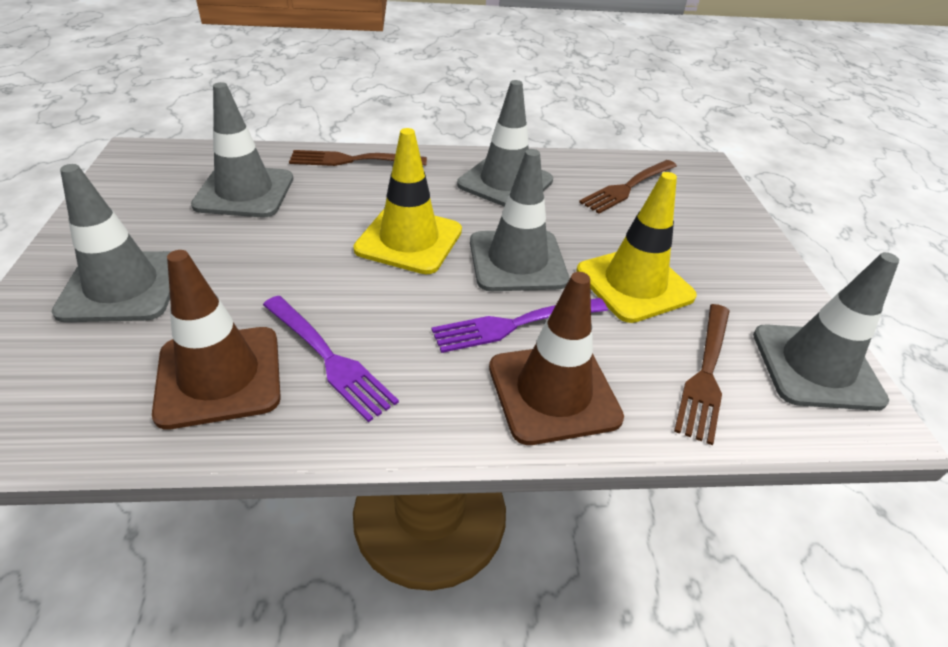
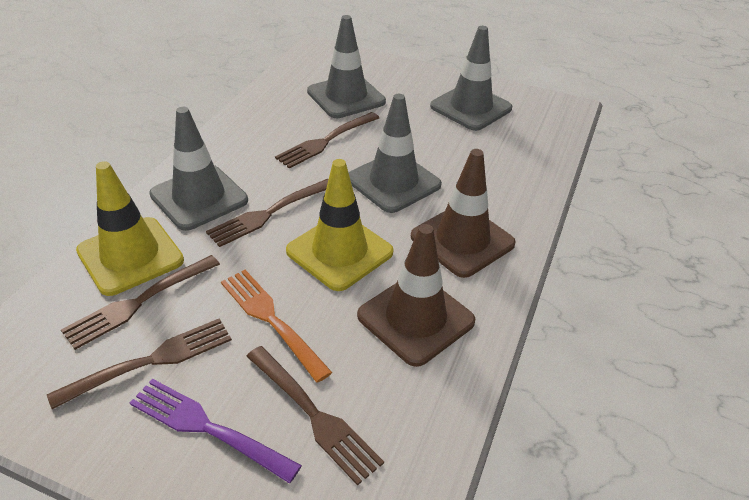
brown fork: 3 -> 5
grey traffic cone: 5 -> 4
orange fork: 0 -> 1
purple fork: 2 -> 1

